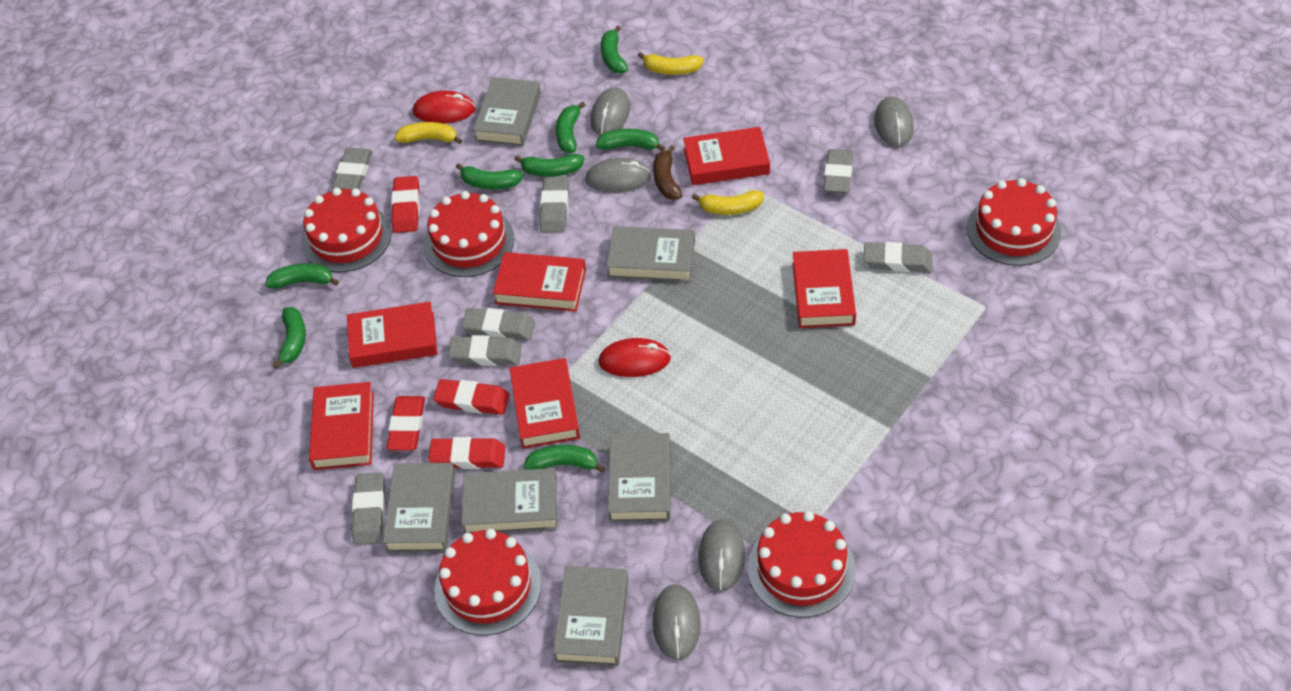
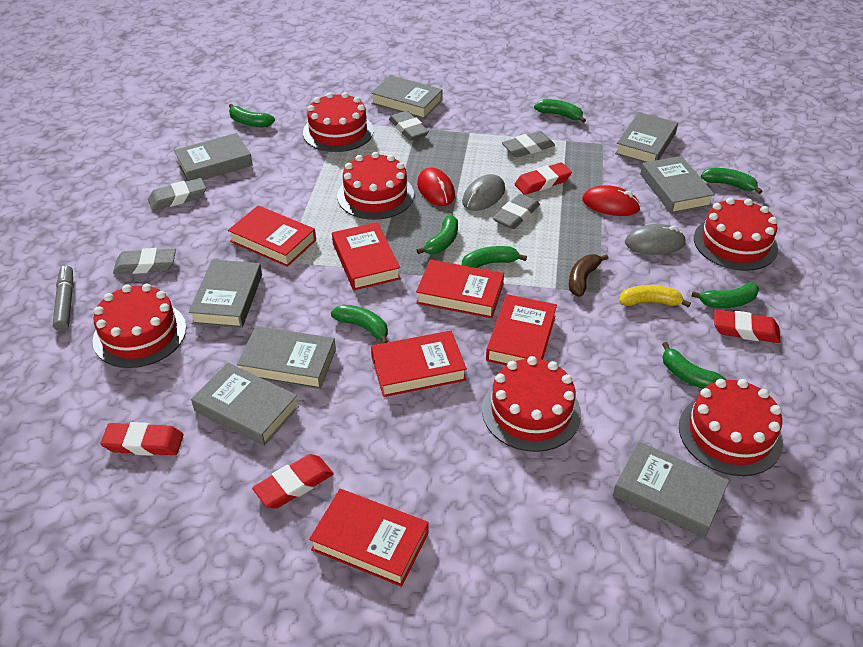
grey book: 6 -> 8
grey eraser: 7 -> 5
grey marker: 0 -> 1
grey mouse: 5 -> 2
red cake: 5 -> 6
yellow banana: 3 -> 1

